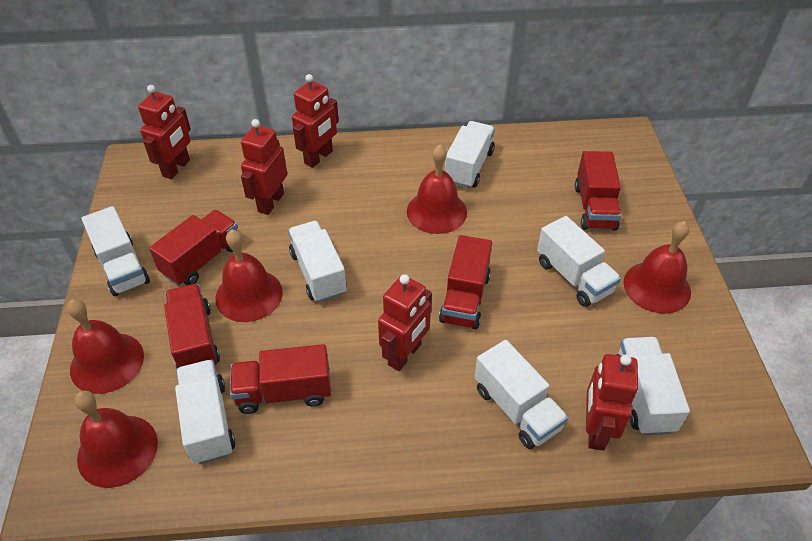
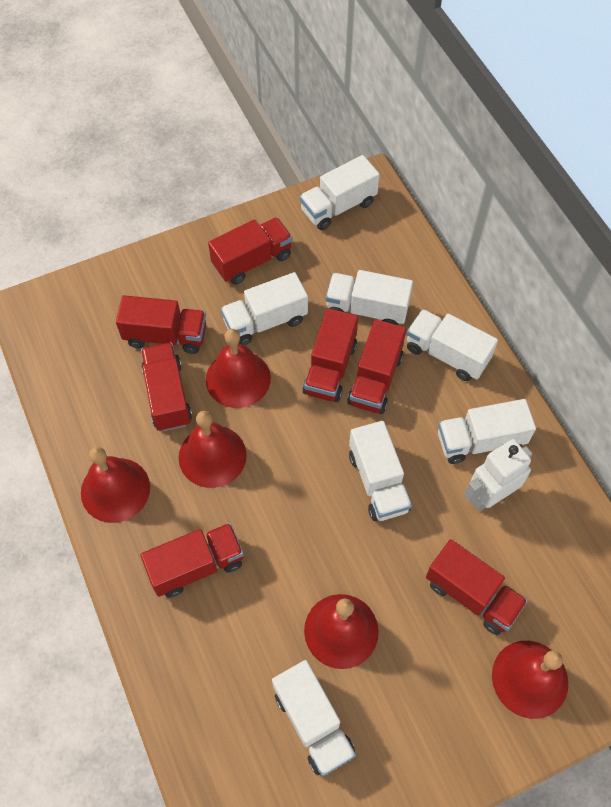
red robot: 5 -> 0
red truck: 5 -> 7
white robot: 0 -> 1

